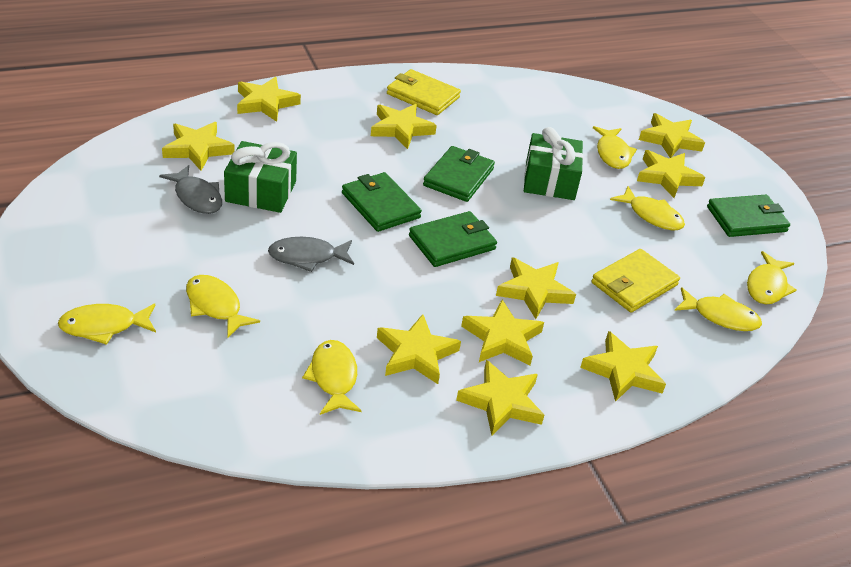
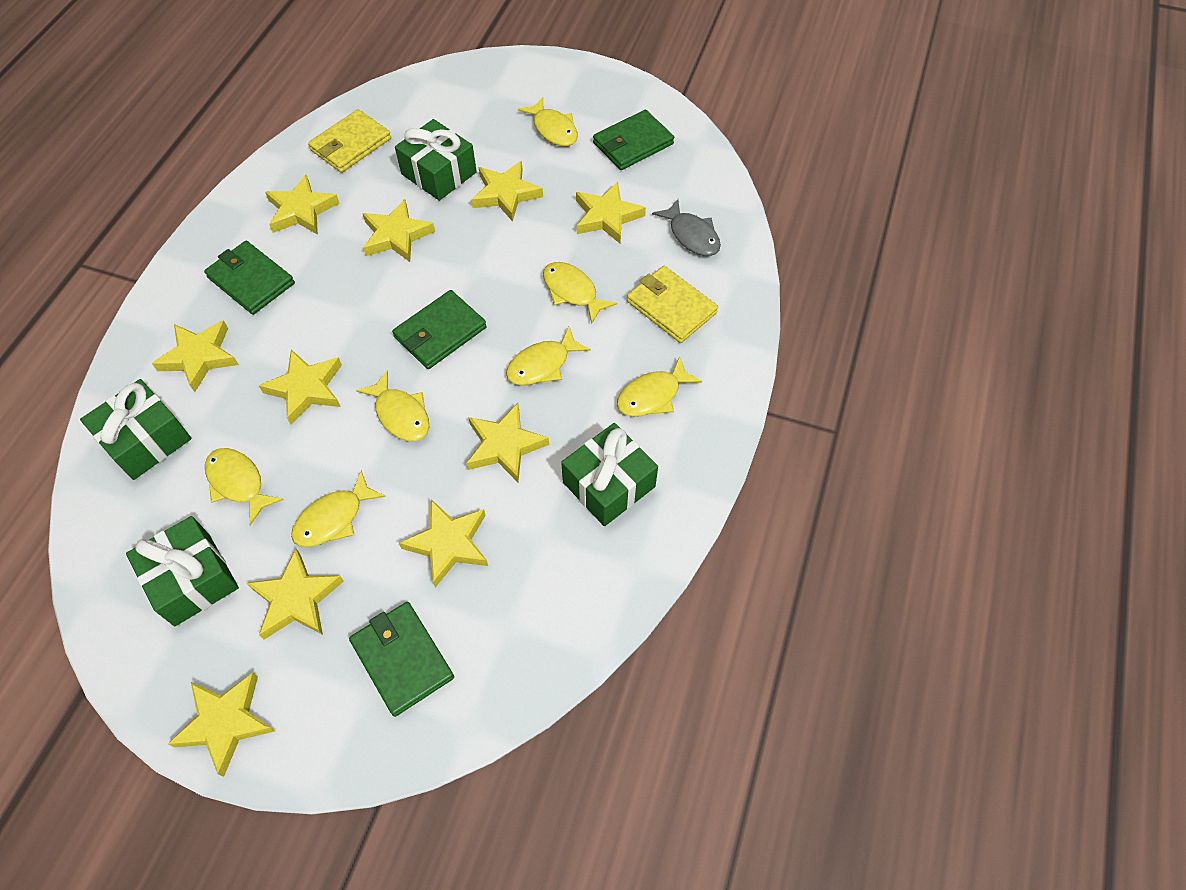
green gift: 2 -> 4
grey fish: 2 -> 1

